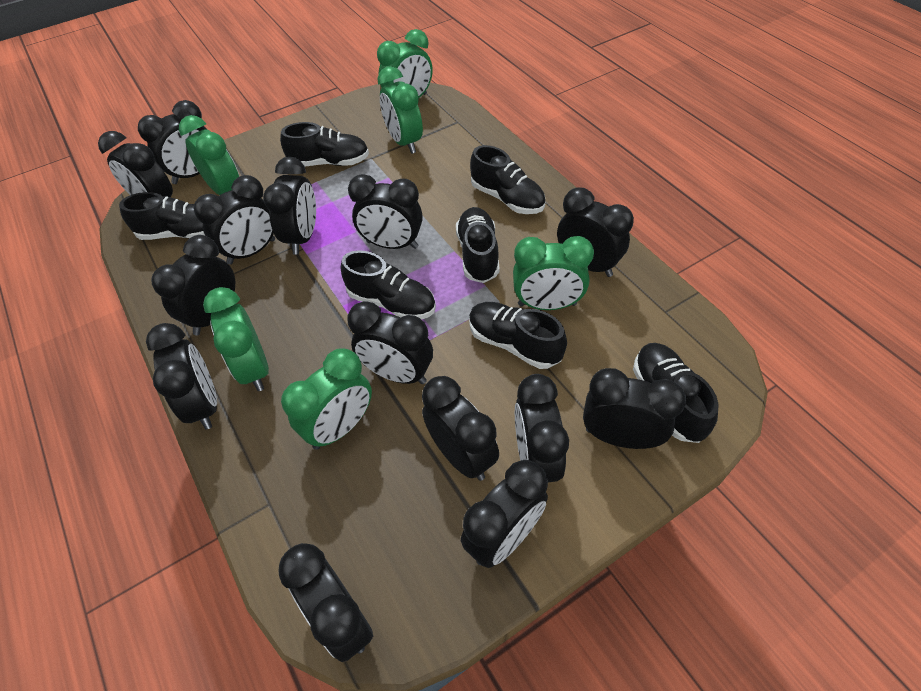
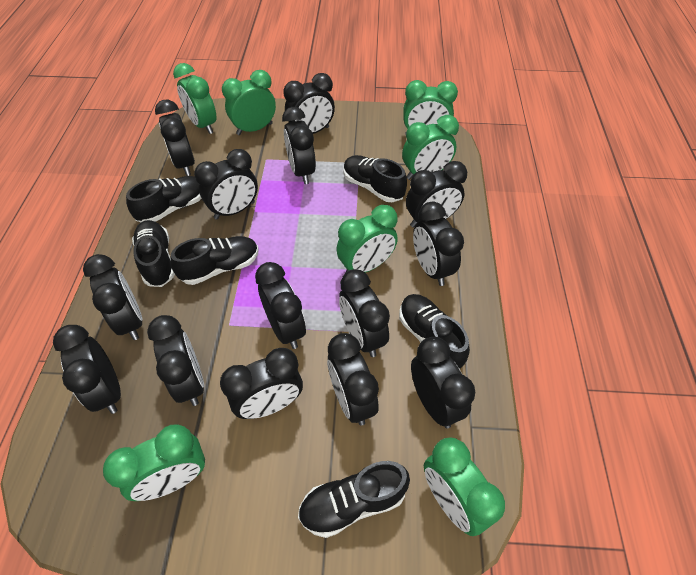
black shoe: 7 -> 6
green clock: 6 -> 7

